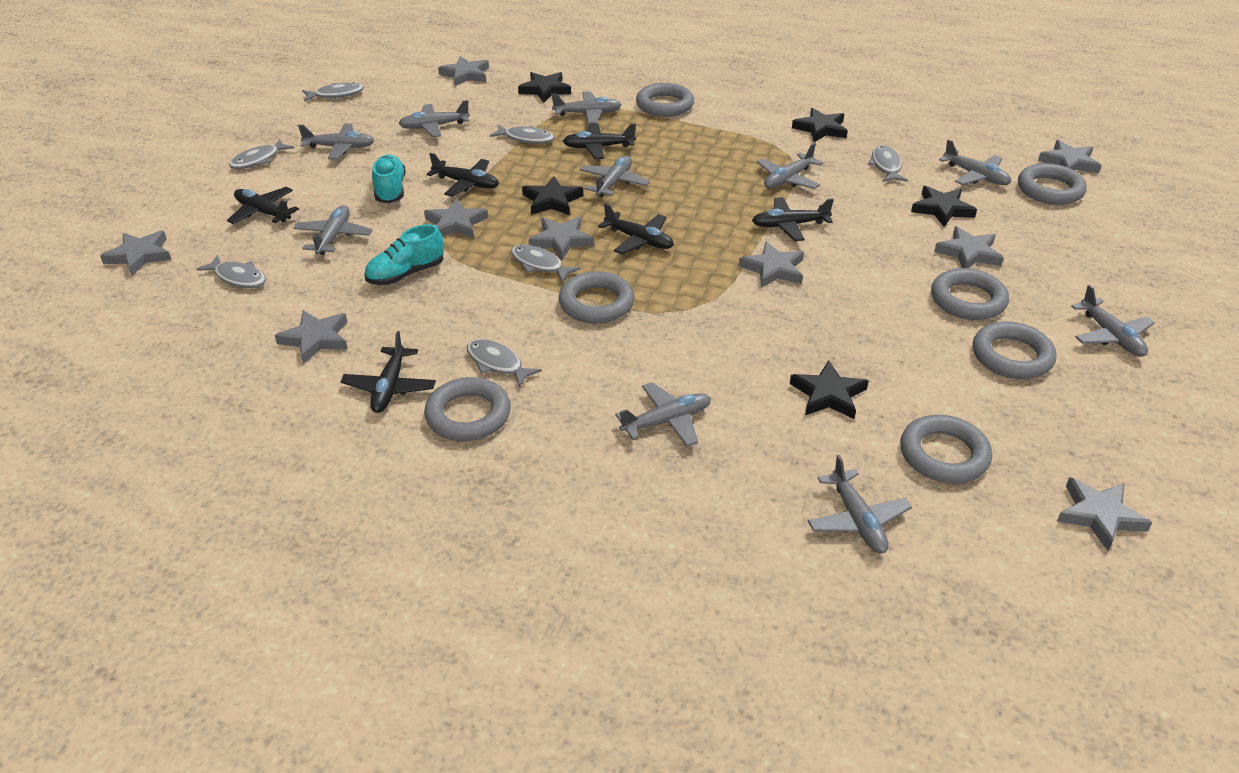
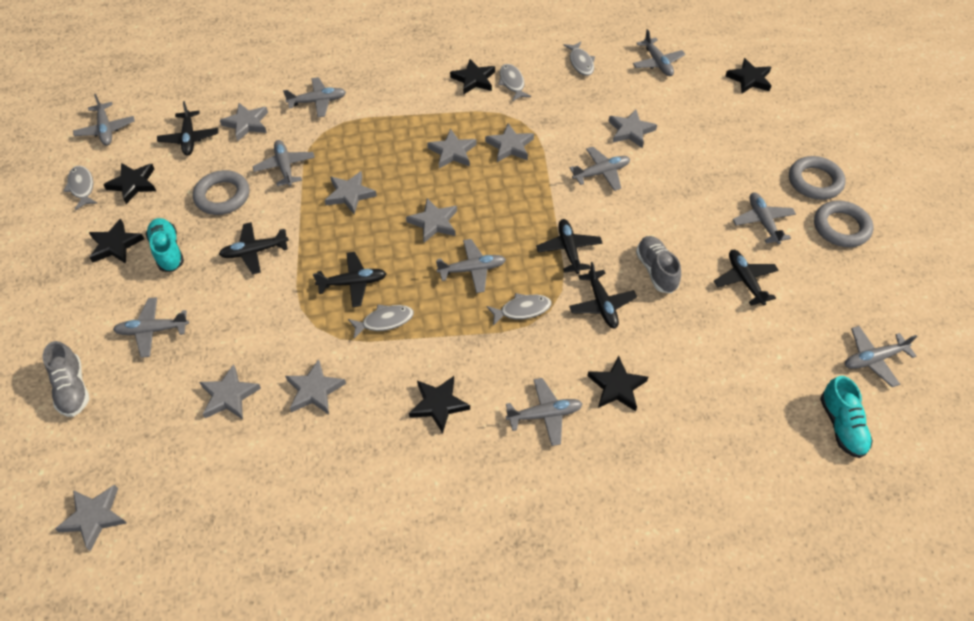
black star: 5 -> 6
grey fish: 7 -> 5
grey ring: 7 -> 3
grey shoe: 0 -> 2

